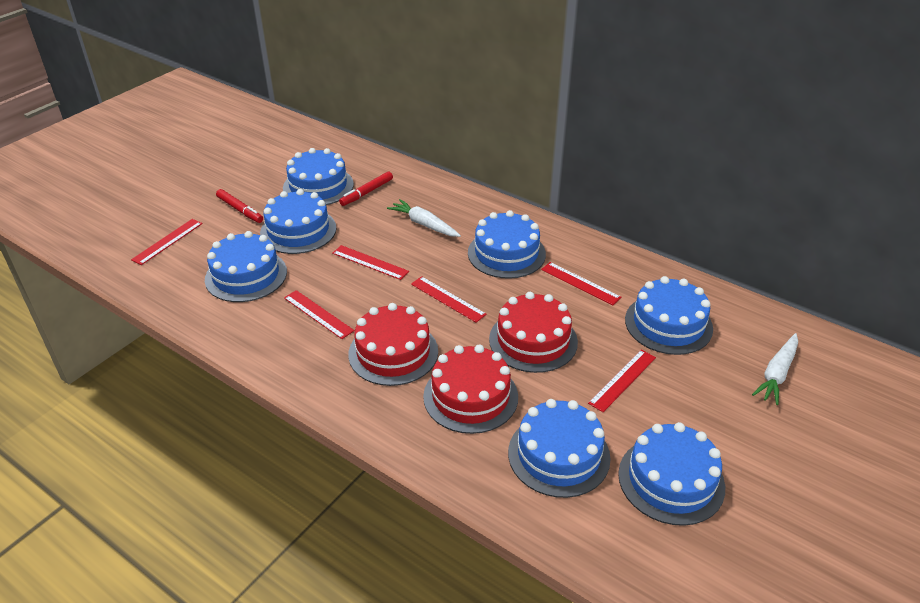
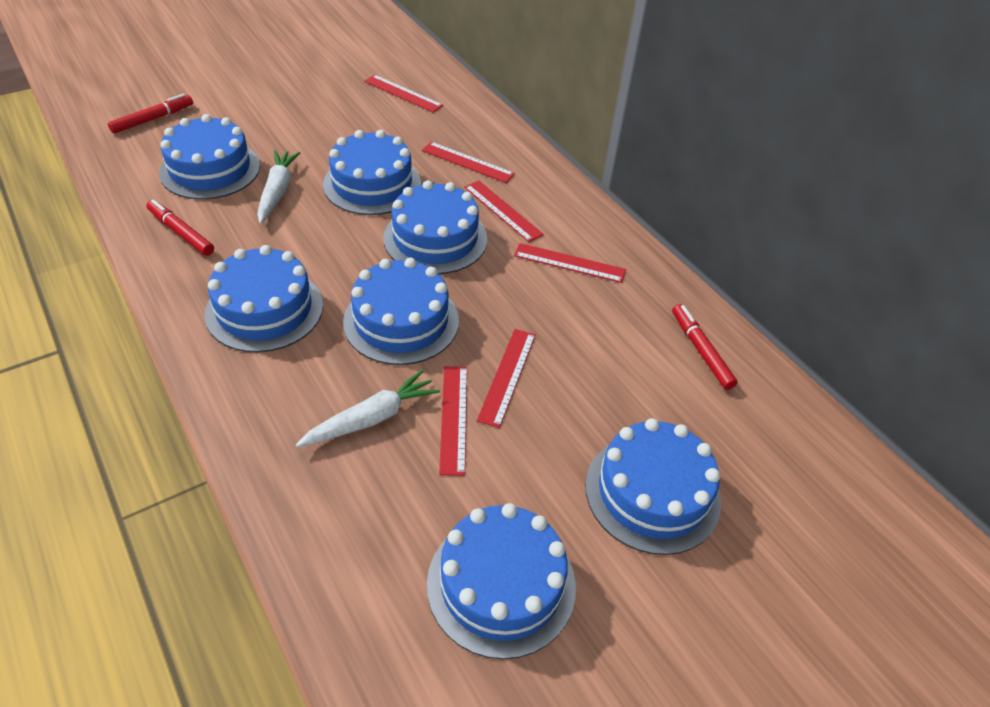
red cake: 3 -> 0
red marker: 2 -> 3

